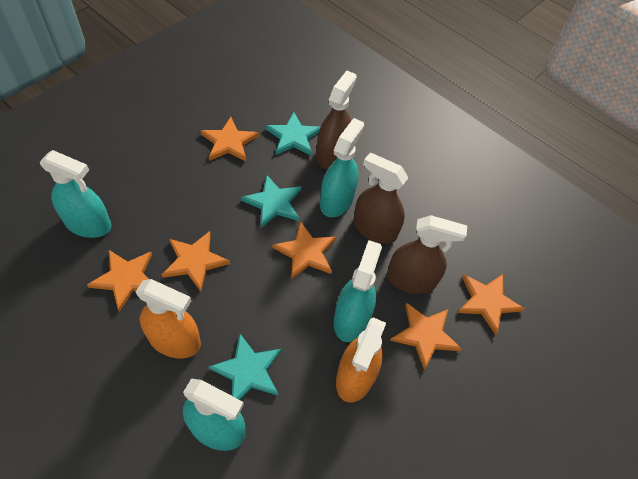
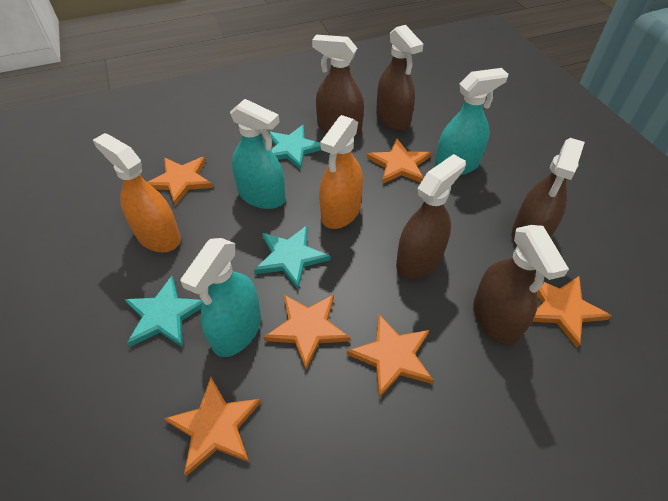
brown spray bottle: 3 -> 5
turquoise spray bottle: 4 -> 3

